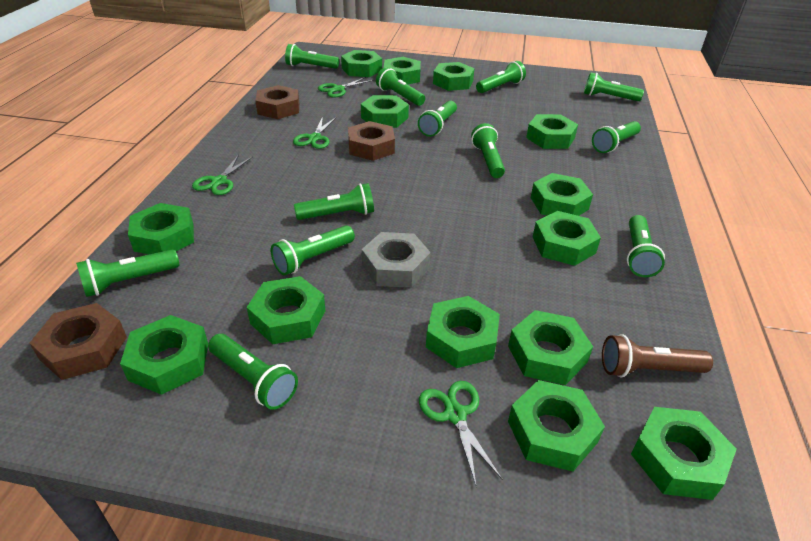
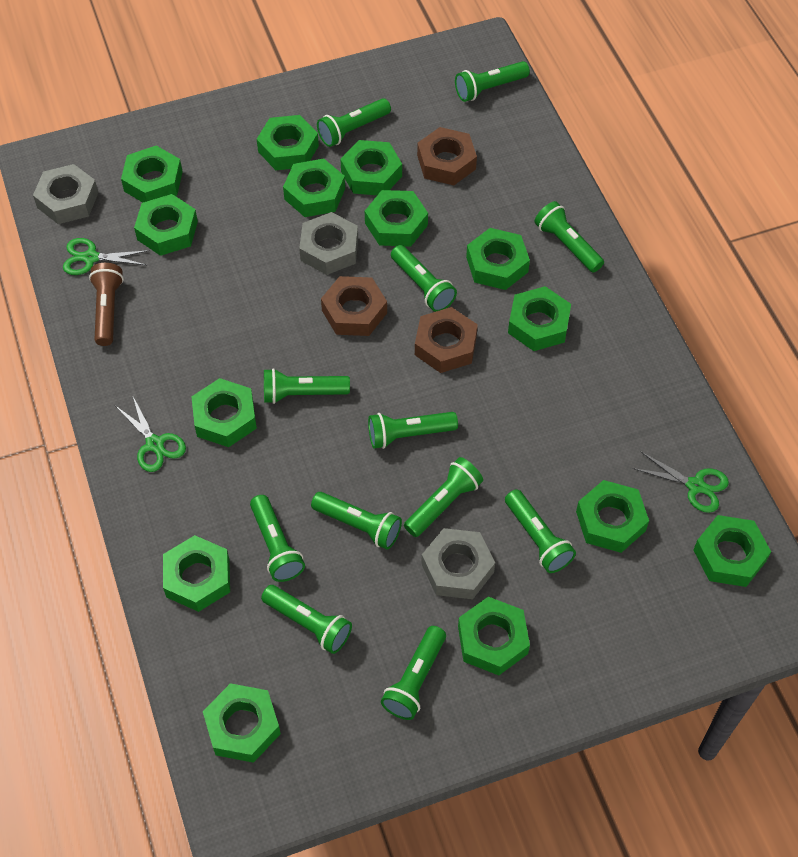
green scissors: 4 -> 3
grey nut: 1 -> 3

